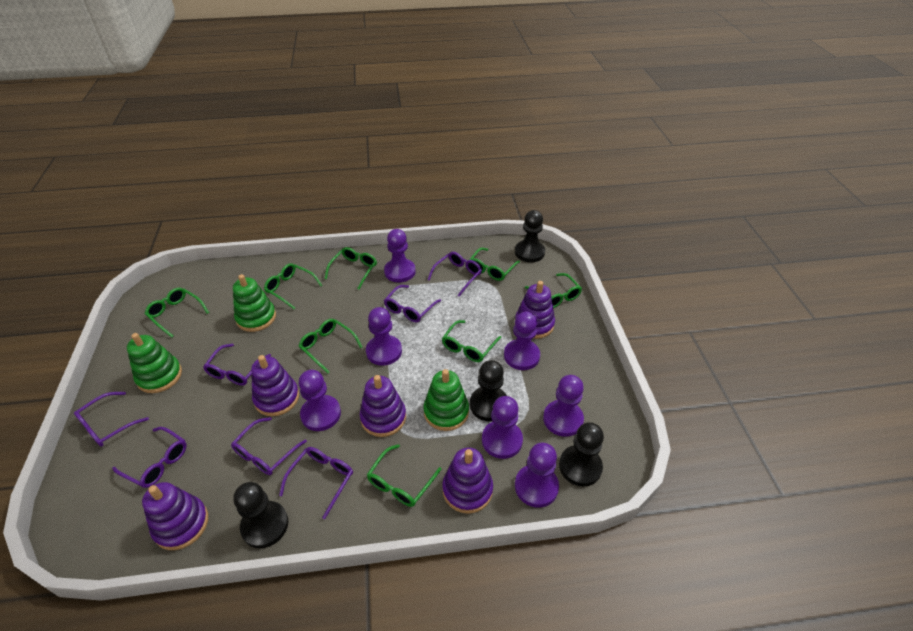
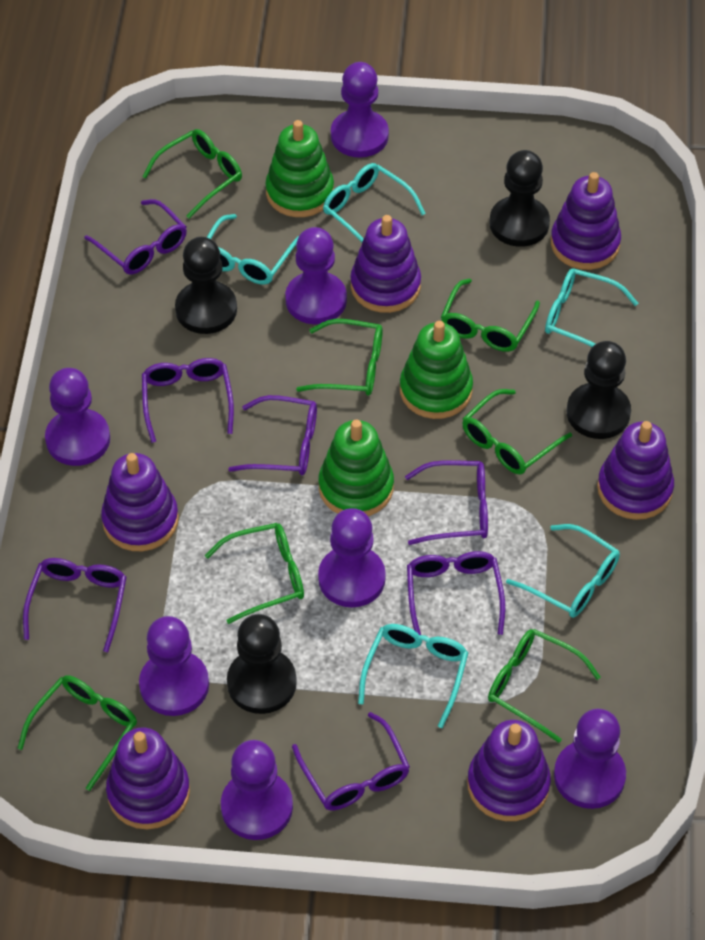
green glasses: 8 -> 7
purple stacking toy: 5 -> 6
turquoise glasses: 0 -> 5

